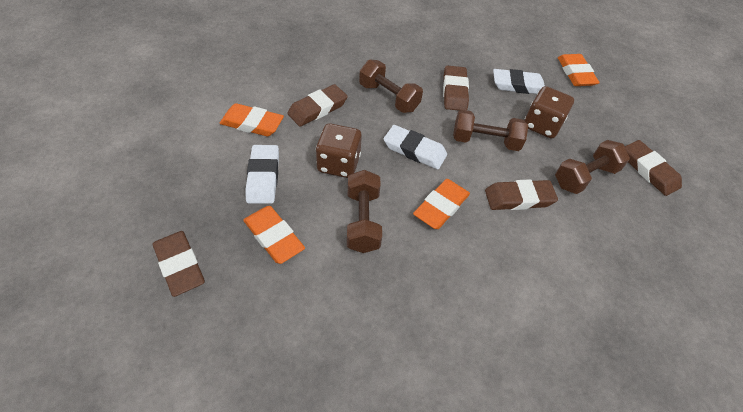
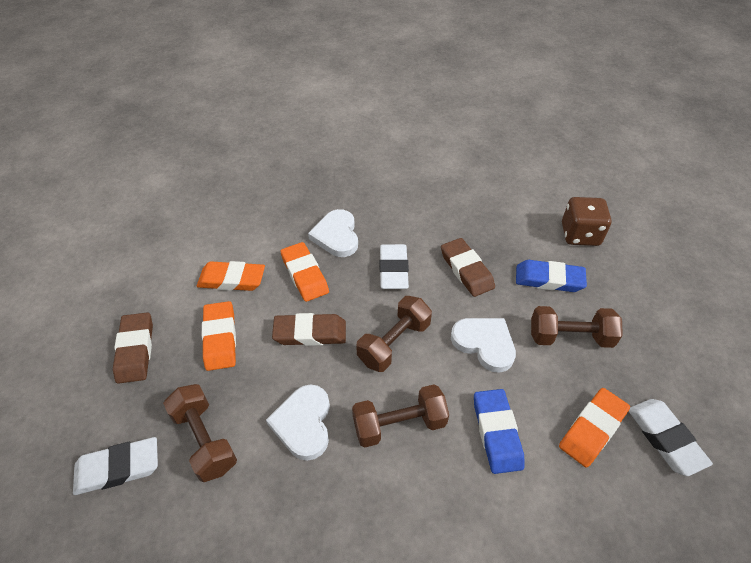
blue eraser: 0 -> 2
brown dice: 2 -> 1
brown eraser: 5 -> 3
white heart: 0 -> 3

